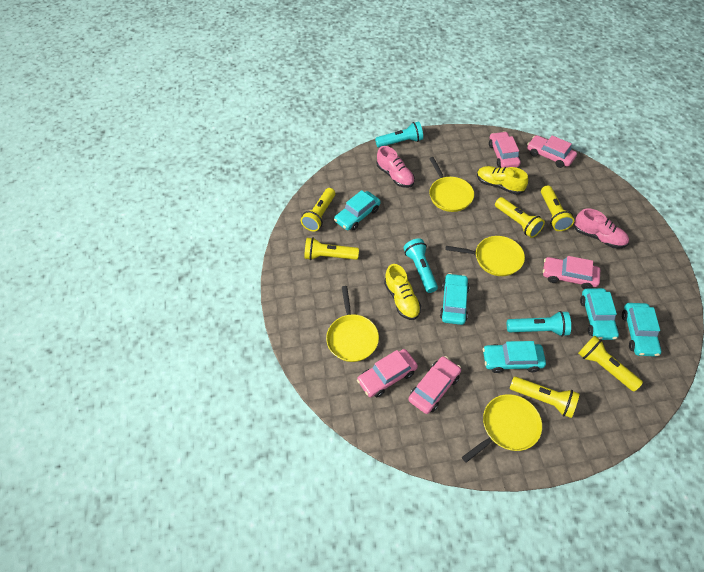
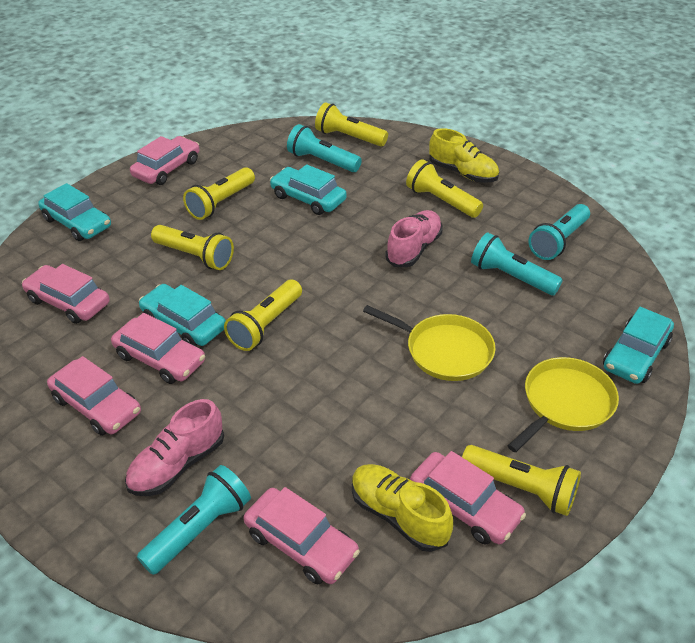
pink car: 5 -> 6
turquoise car: 5 -> 4
turquoise flashlight: 3 -> 4
yellow pan: 4 -> 2

